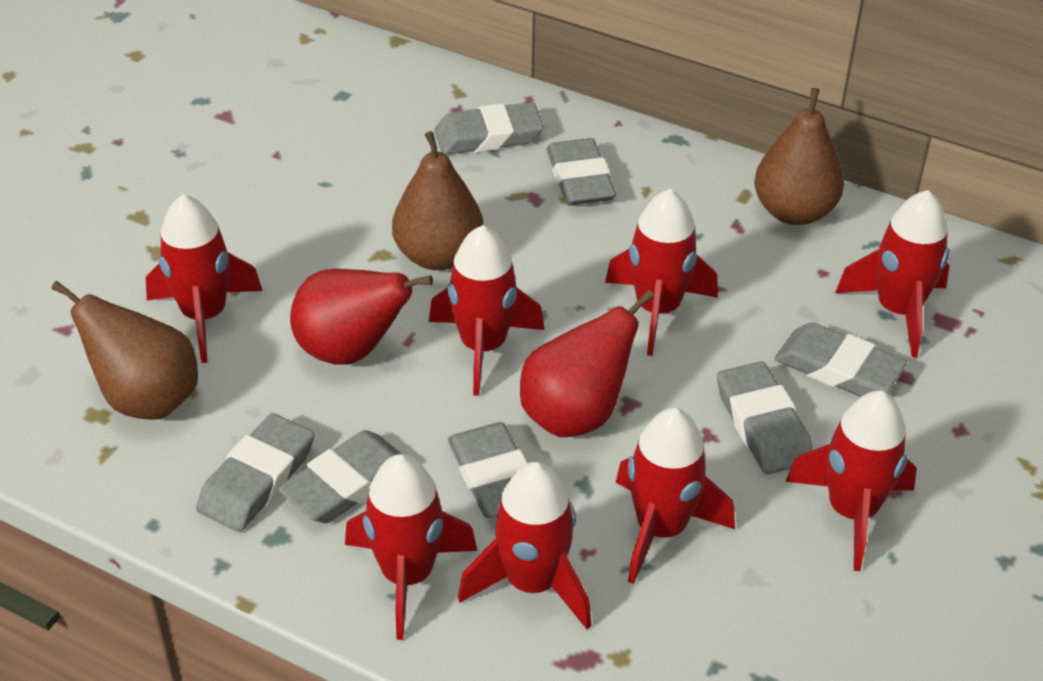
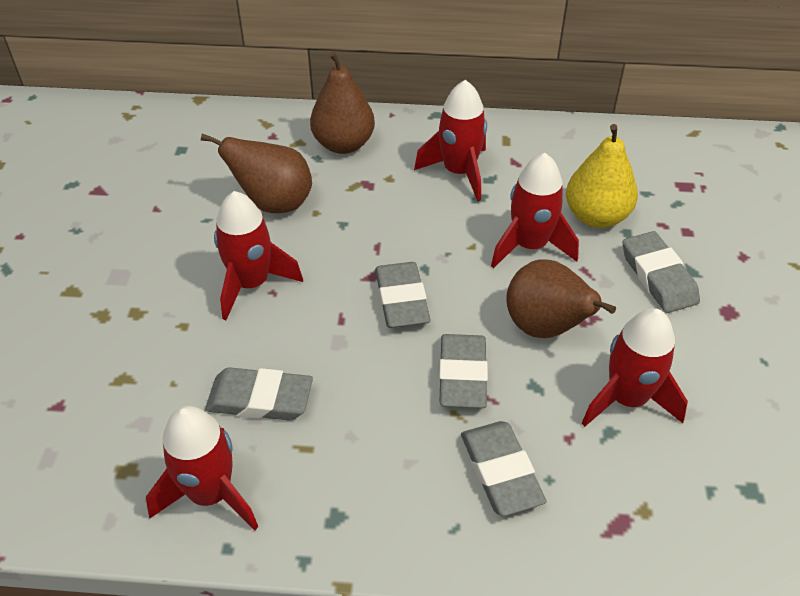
grey eraser: 7 -> 5
red pear: 2 -> 0
red rocket: 8 -> 5
yellow pear: 0 -> 1

